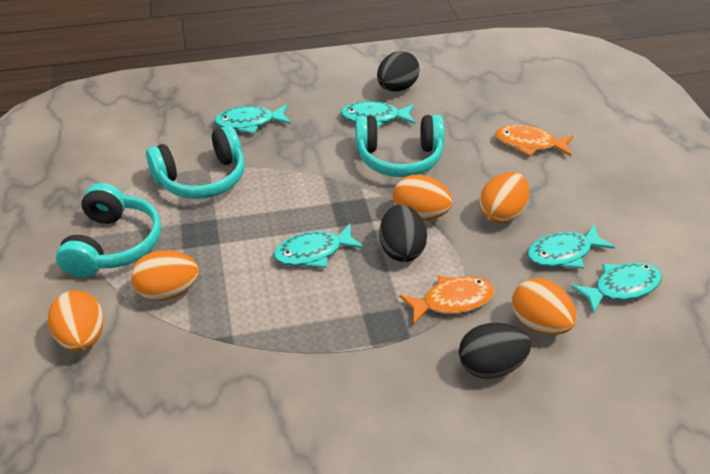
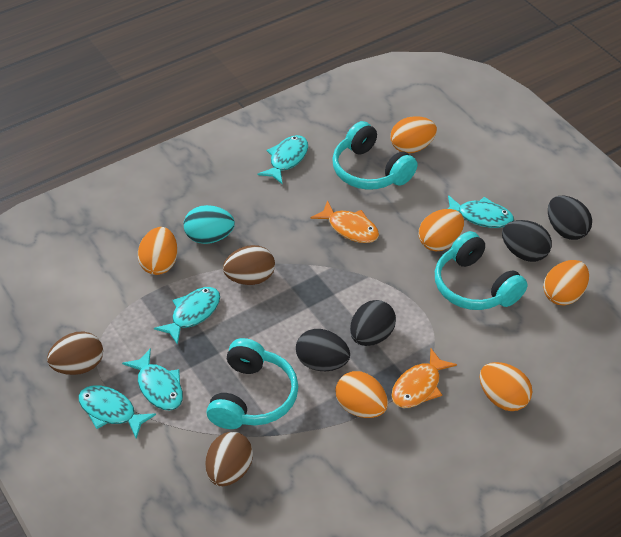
black egg: 3 -> 4
brown egg: 0 -> 3
orange egg: 5 -> 6
turquoise egg: 0 -> 1

